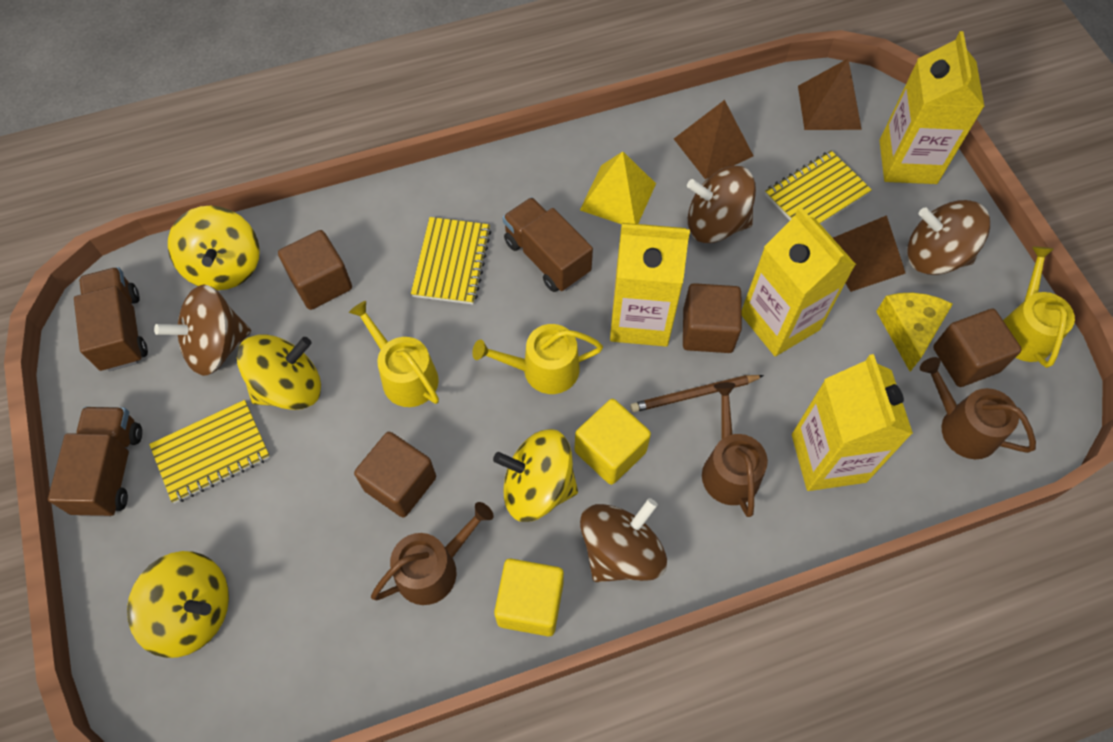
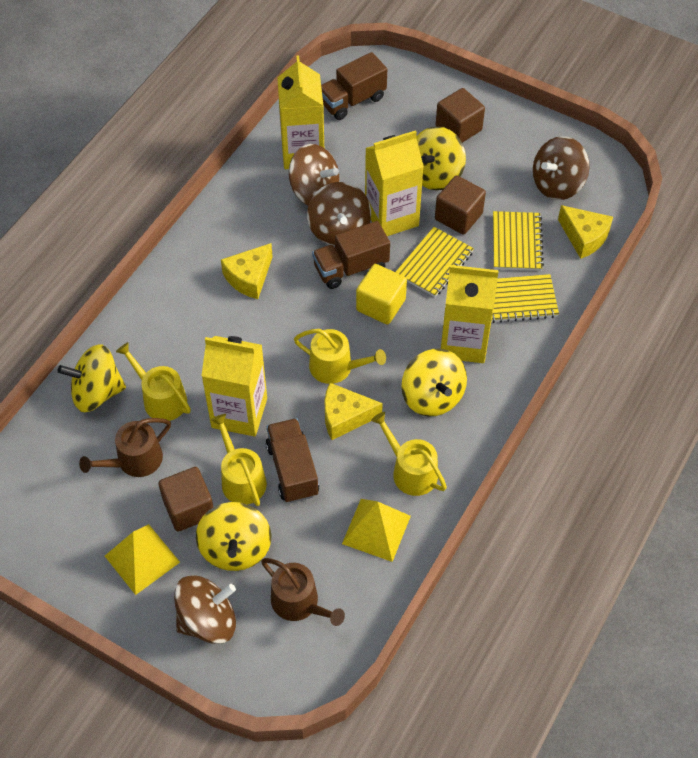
brown cube: 4 -> 3
brown pencil: 1 -> 0
brown pyramid: 3 -> 0
brown watering can: 3 -> 2
yellow cheese: 1 -> 3
yellow cube: 2 -> 1
yellow pyramid: 1 -> 2
yellow watering can: 3 -> 4

